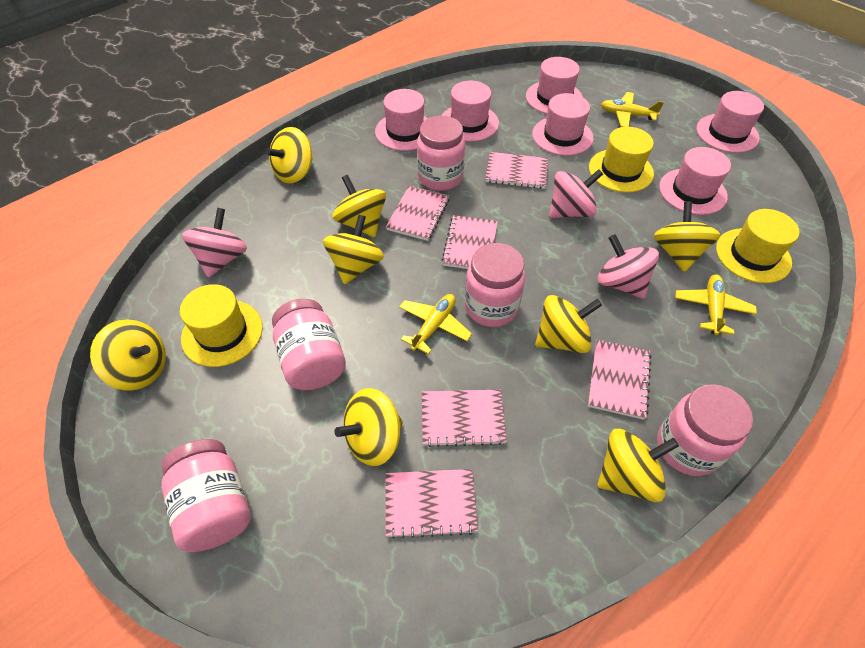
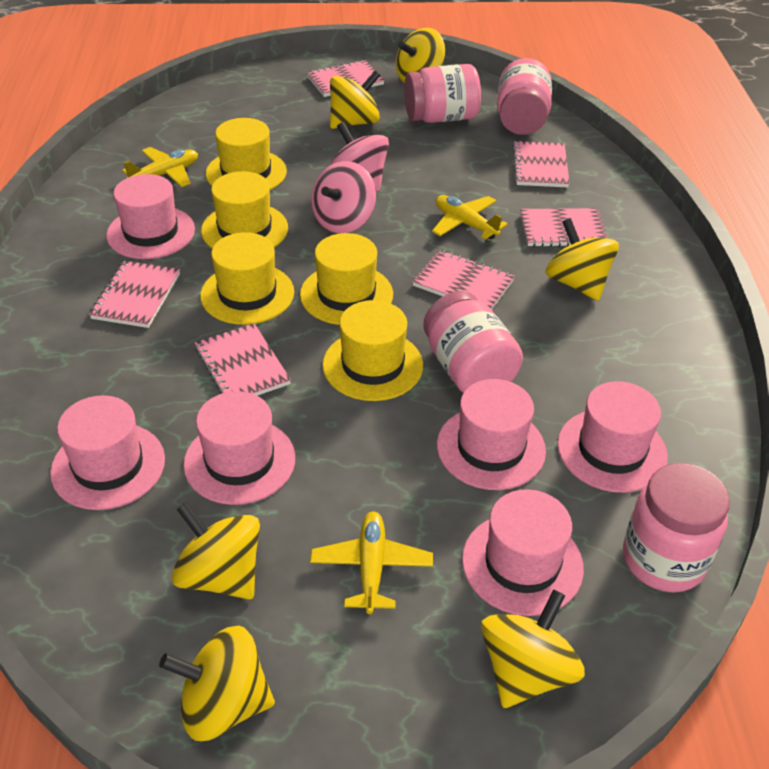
pink jar: 5 -> 4
pink spinning top: 3 -> 2
yellow hat: 3 -> 5
yellow spinning top: 8 -> 6

